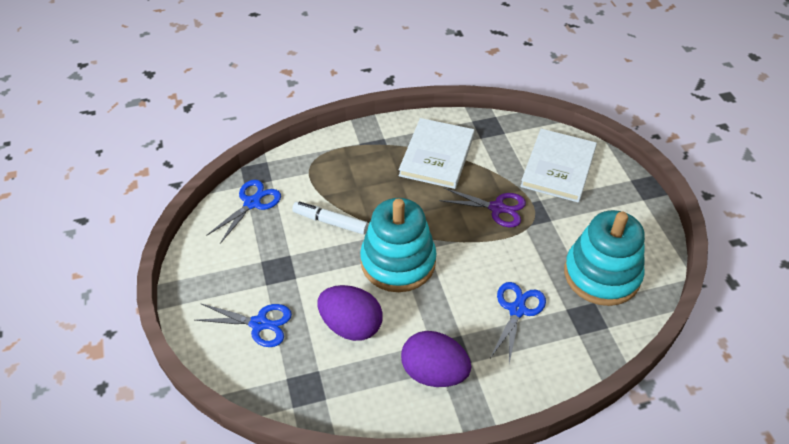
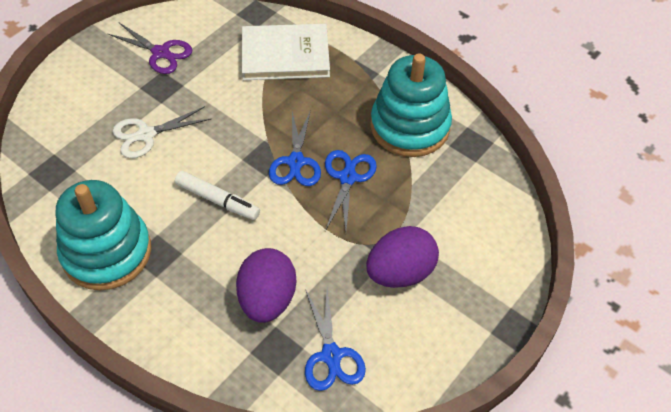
white book: 2 -> 1
white scissors: 0 -> 1

